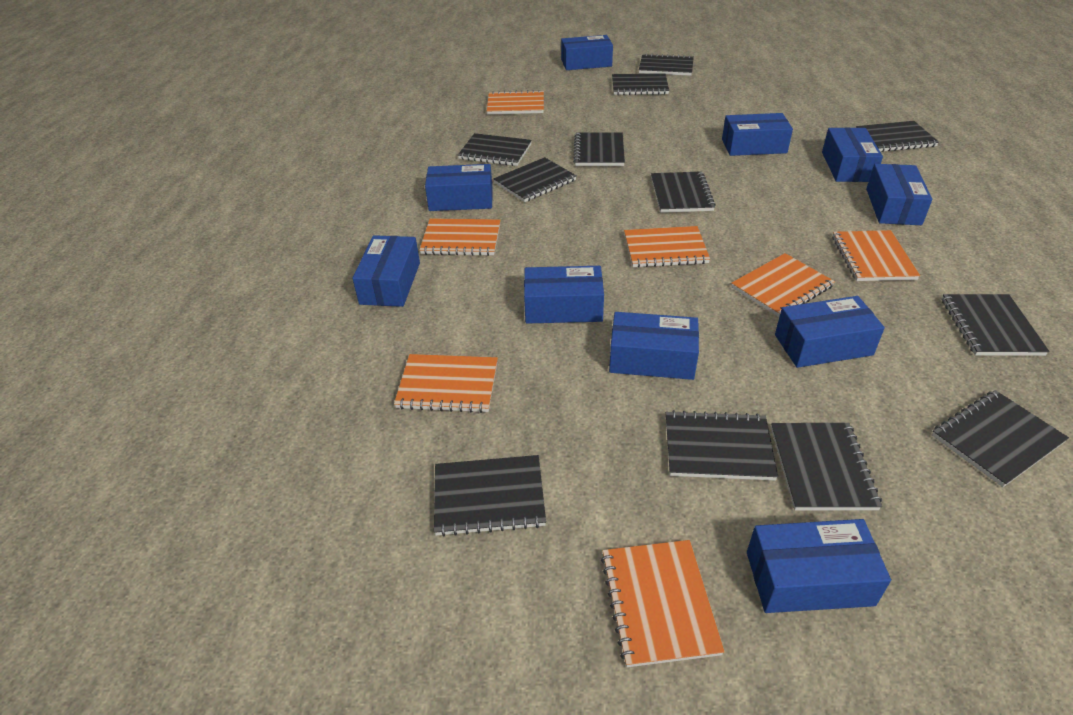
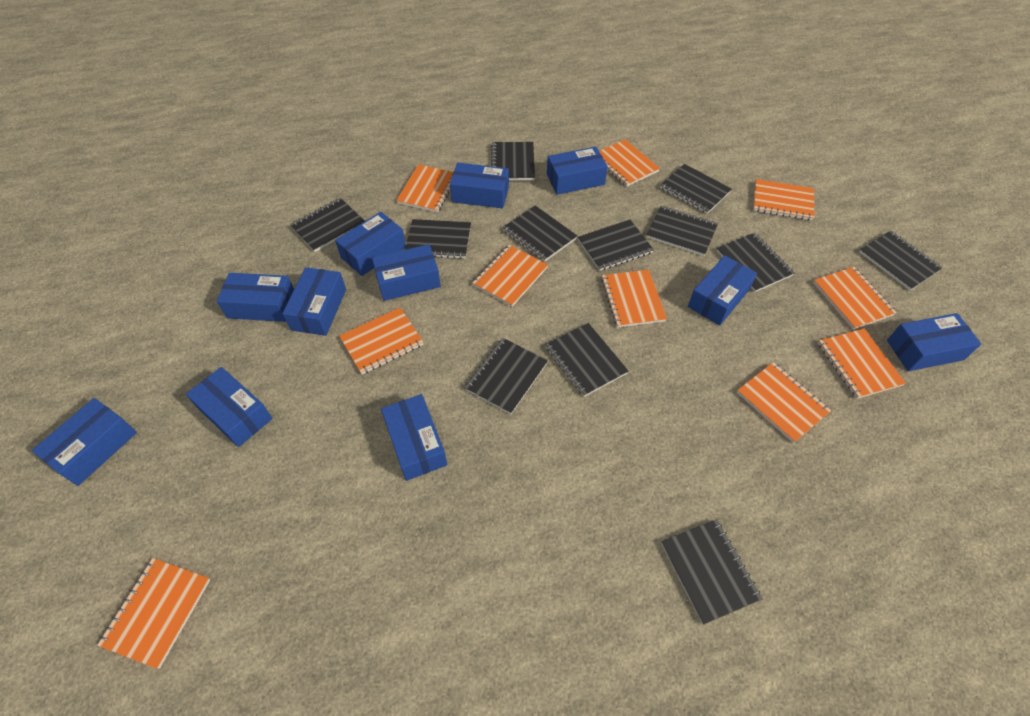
blue box: 10 -> 11
orange notebook: 7 -> 10

